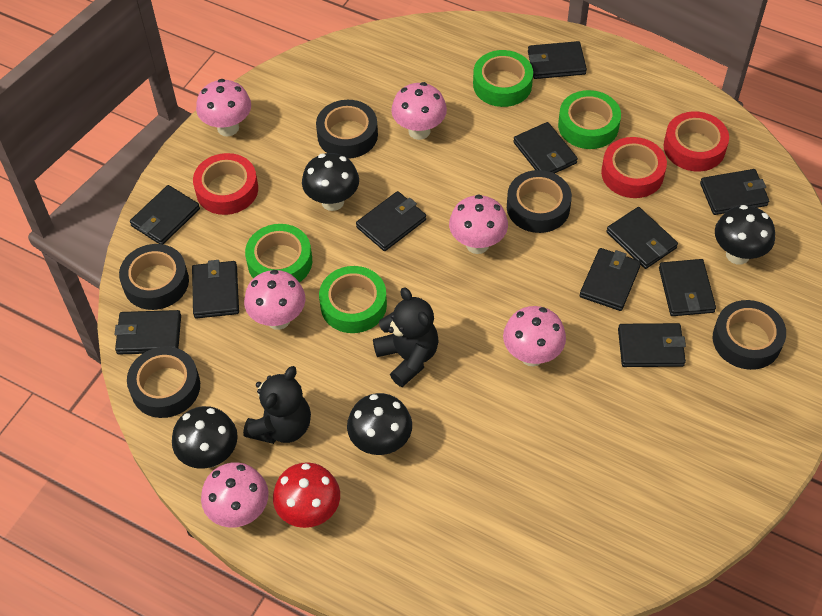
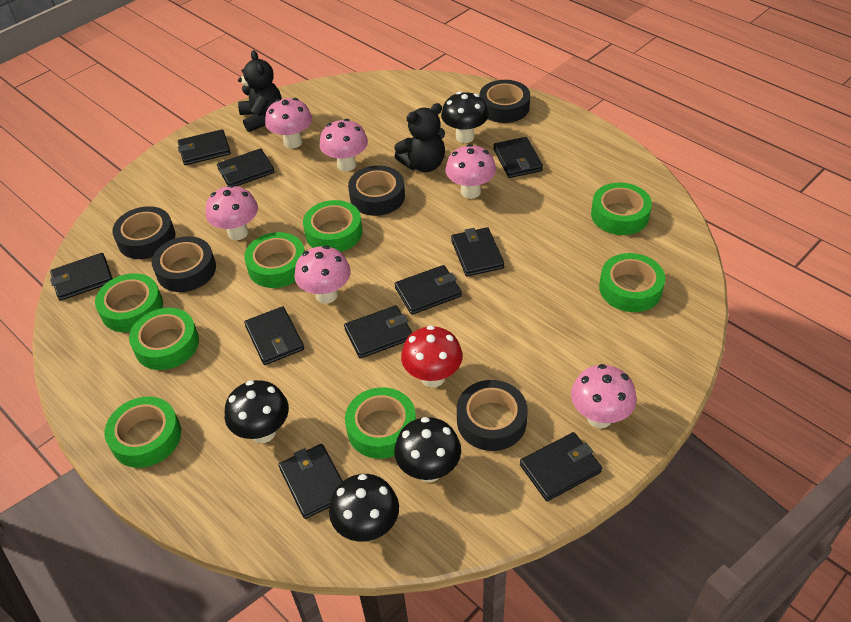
black wallet: 11 -> 10
green tape: 4 -> 8
red tape: 3 -> 0

